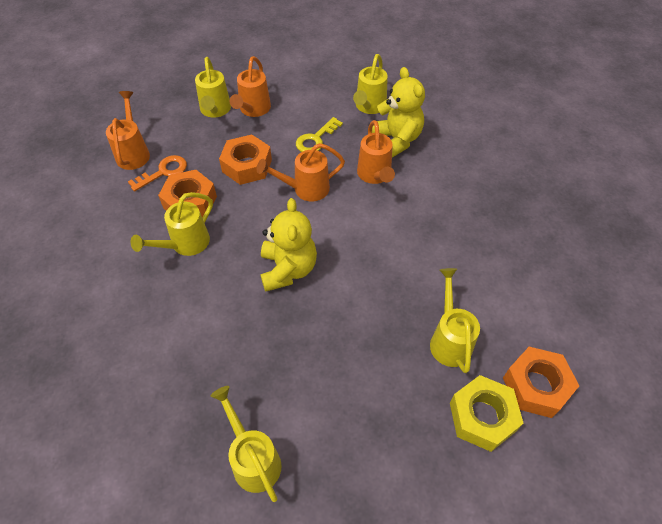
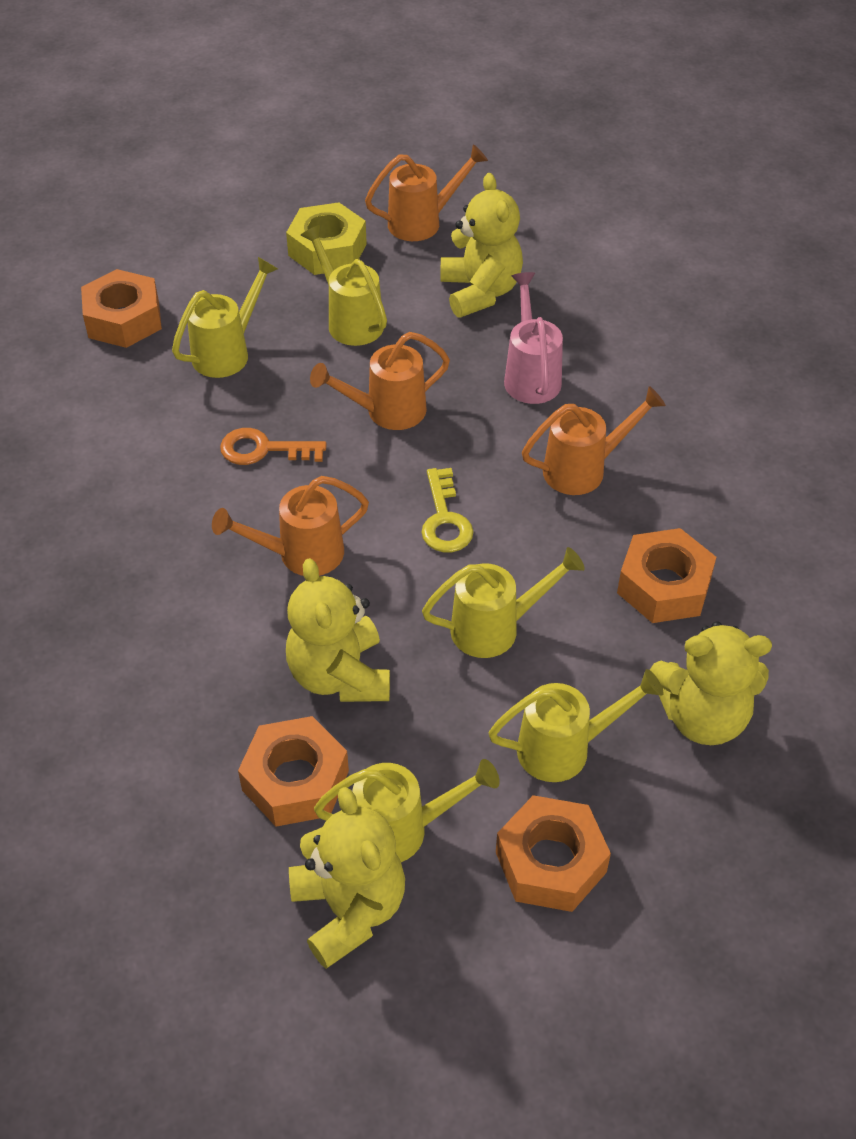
orange nut: 3 -> 4
pink watering can: 0 -> 1
yellow teddy bear: 2 -> 4

